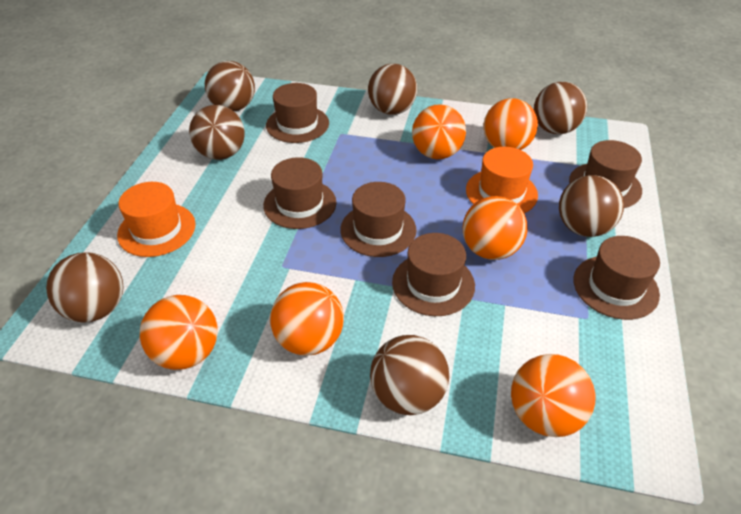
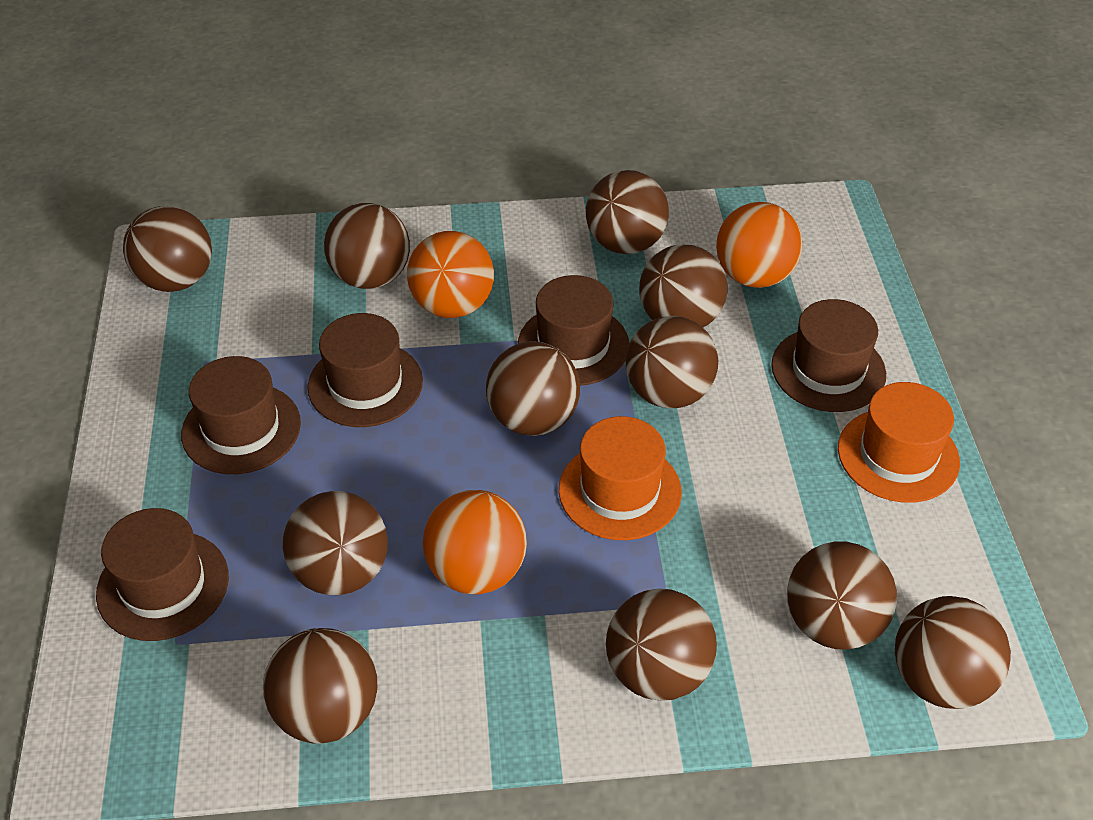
brown ball: 7 -> 11
brown hat: 6 -> 5
orange ball: 6 -> 3

